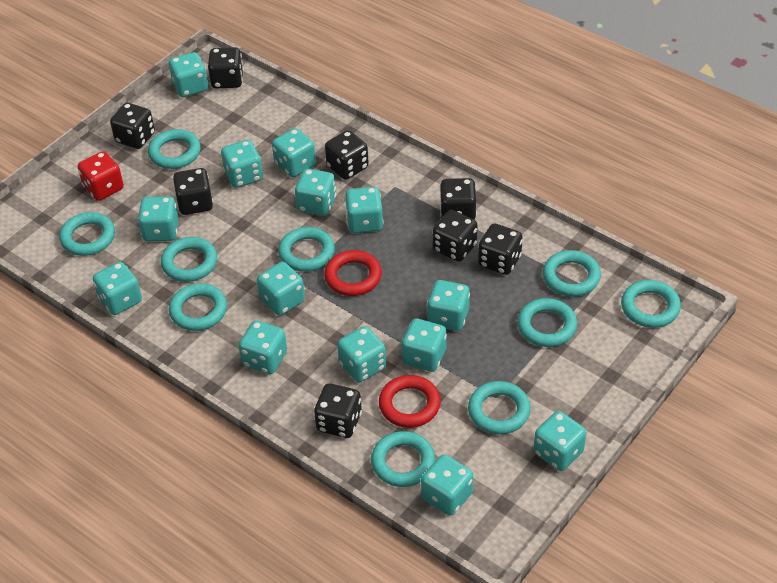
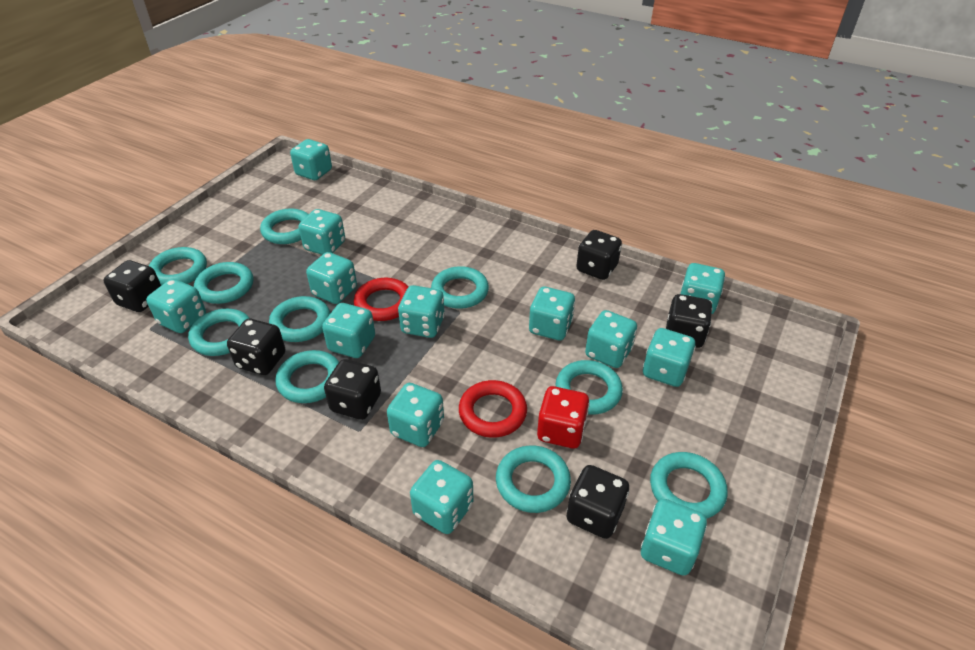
black dice: 8 -> 6
turquoise dice: 14 -> 13

